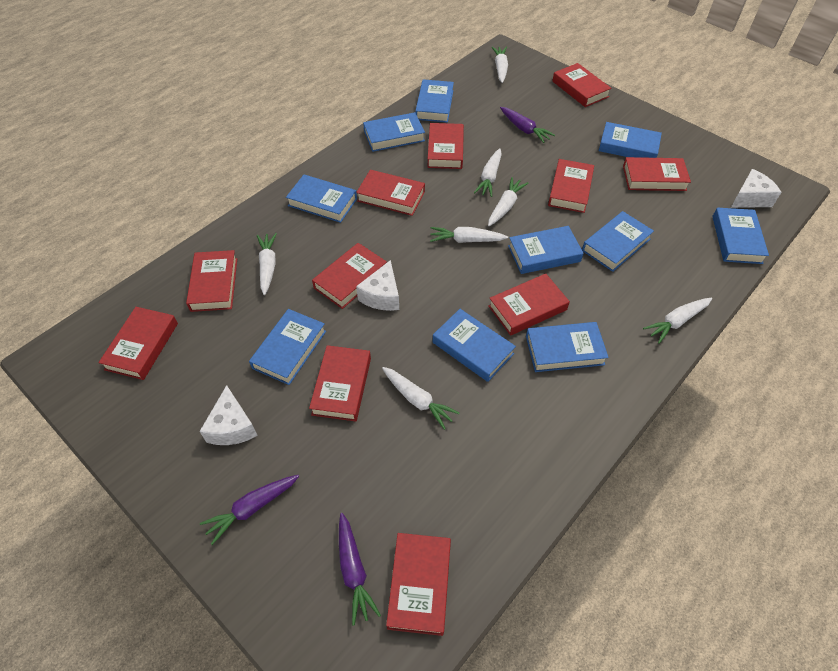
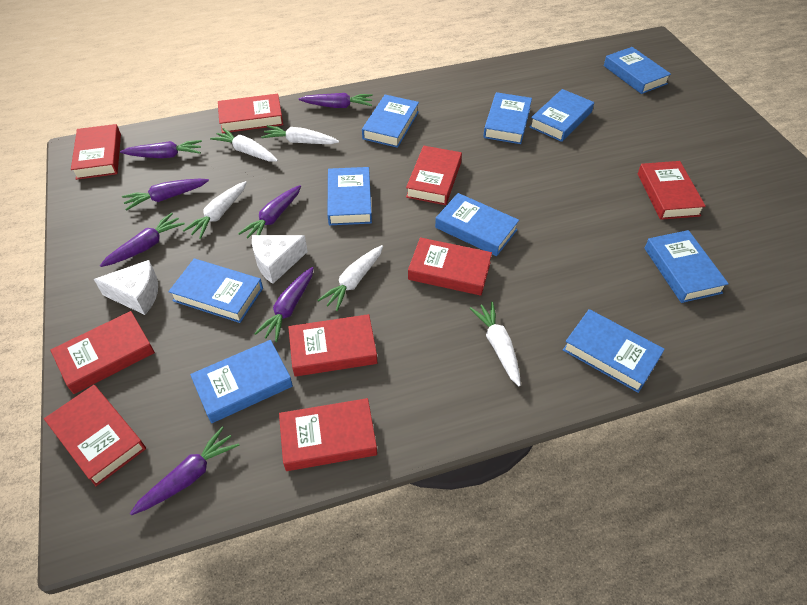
purple carrot: 3 -> 7
red book: 11 -> 9
white carrot: 7 -> 5
white cheese: 3 -> 2

